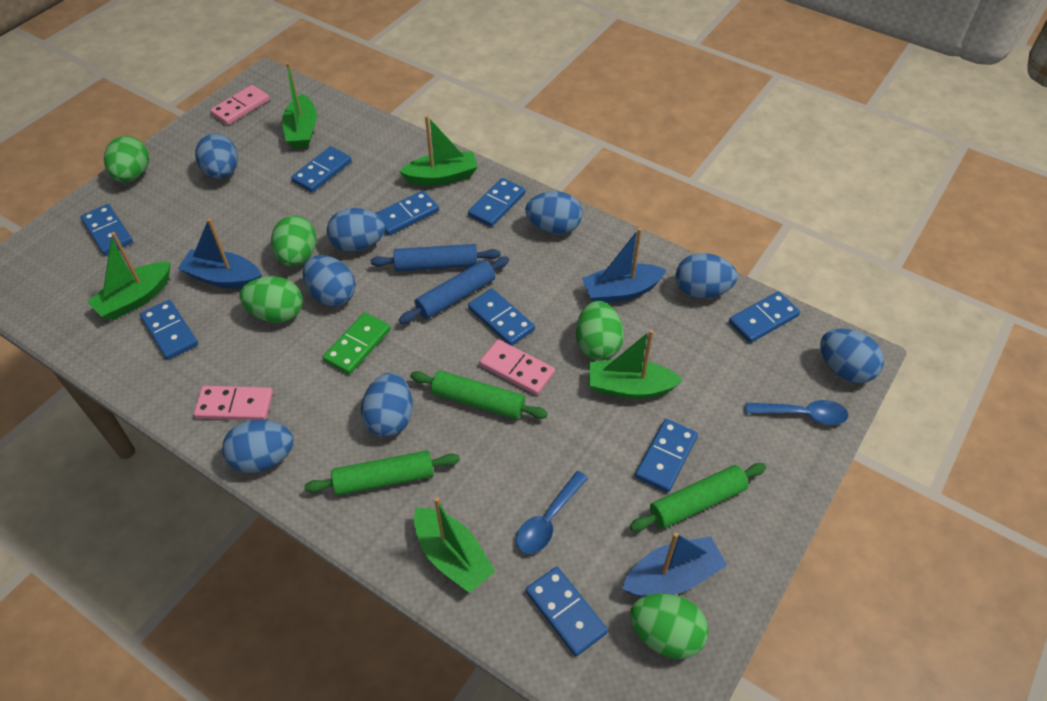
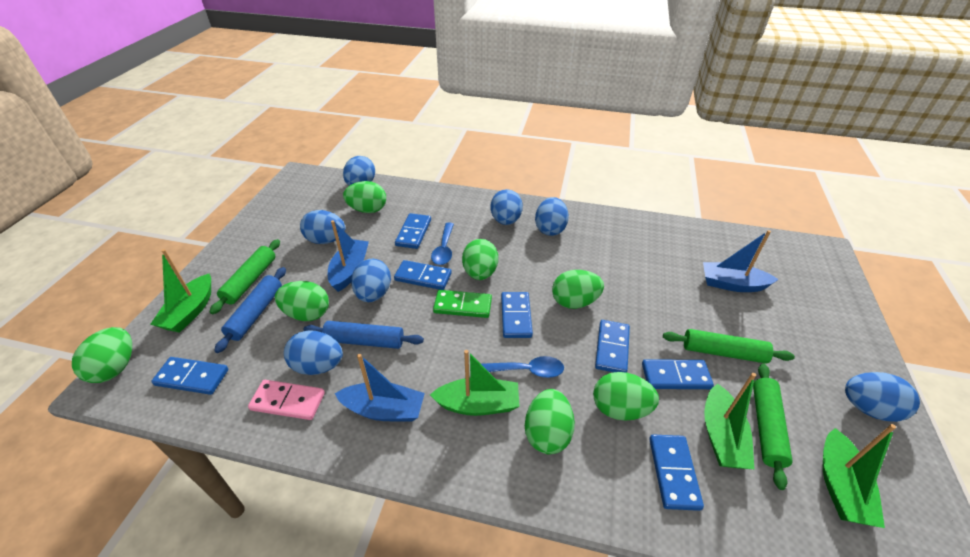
blue domino: 9 -> 7
blue egg: 8 -> 7
green boat: 5 -> 4
green egg: 5 -> 7
pink domino: 3 -> 1

